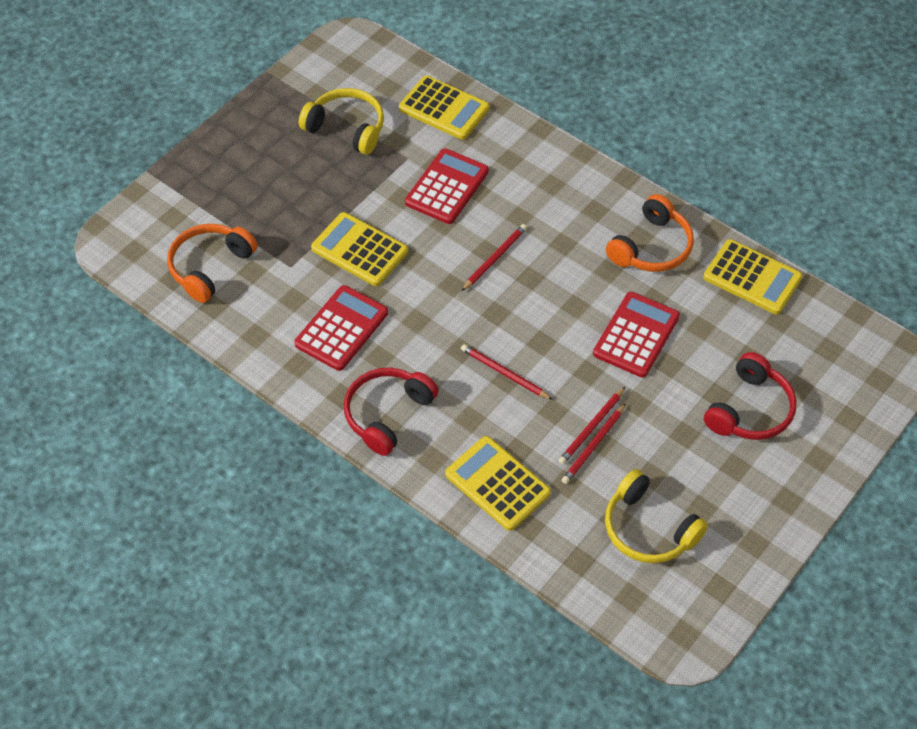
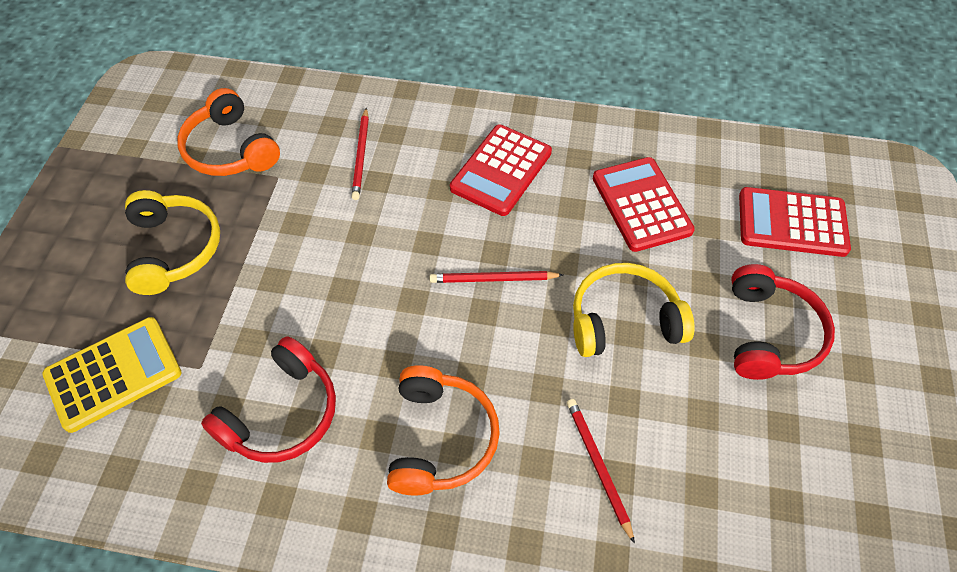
red pencil: 4 -> 3
yellow calculator: 4 -> 1

